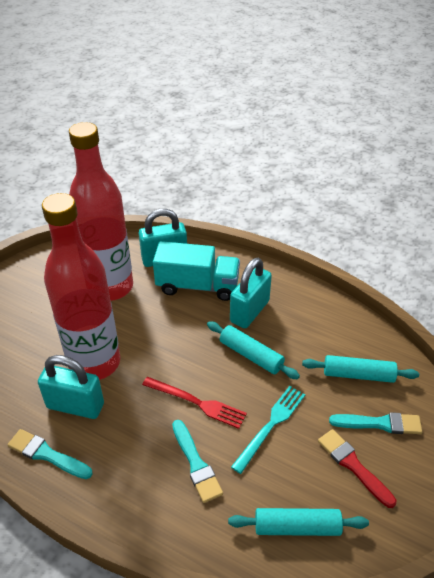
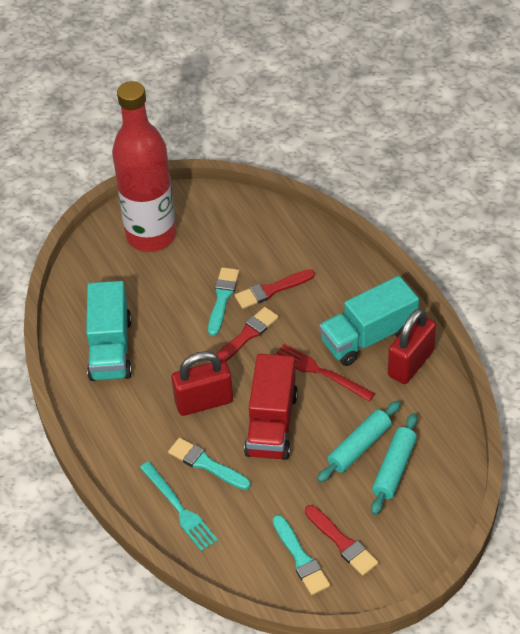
red bottle: 2 -> 1
red brush: 1 -> 3
red padlock: 0 -> 2
red truck: 0 -> 1
turquoise padlock: 3 -> 0
turquoise rolling pin: 3 -> 2
turquoise truck: 1 -> 2

